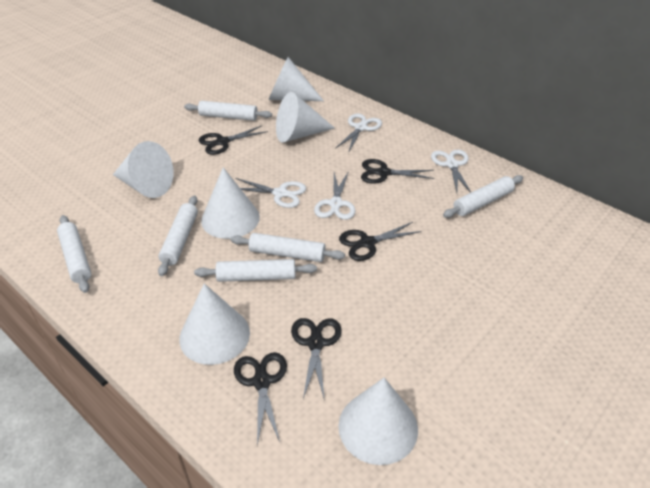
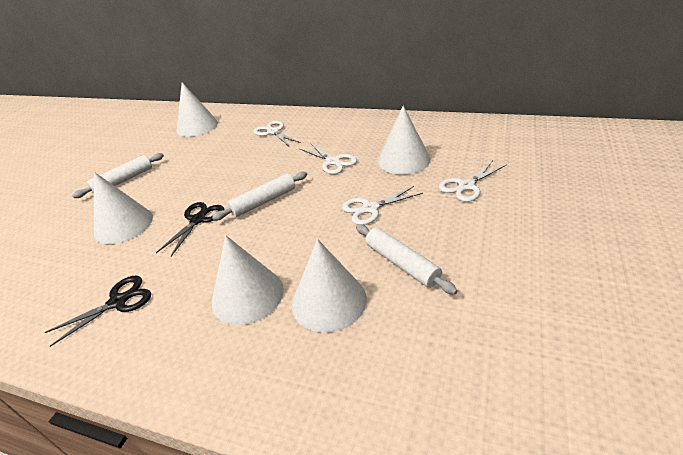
black scissors: 5 -> 2
white cone: 6 -> 5
white rolling pin: 6 -> 3

